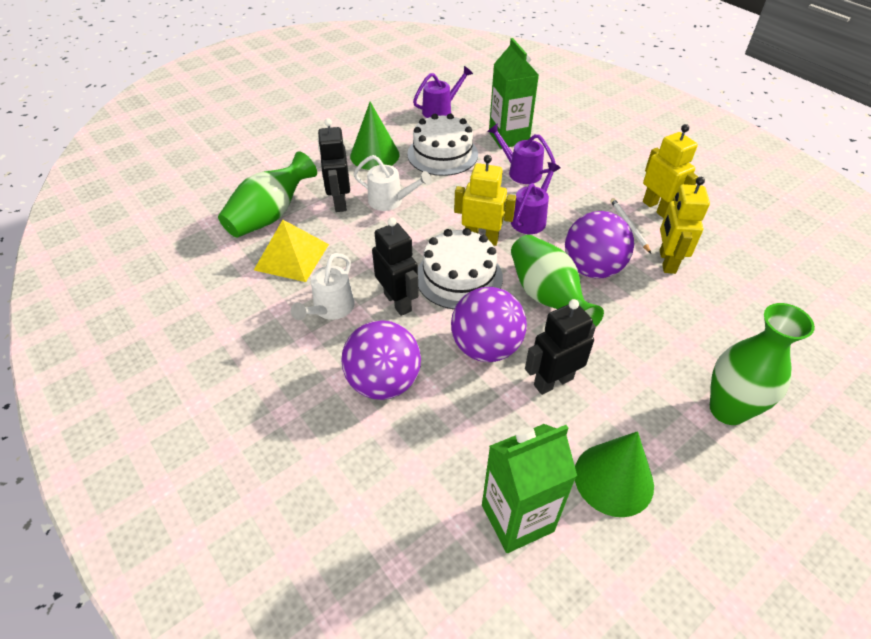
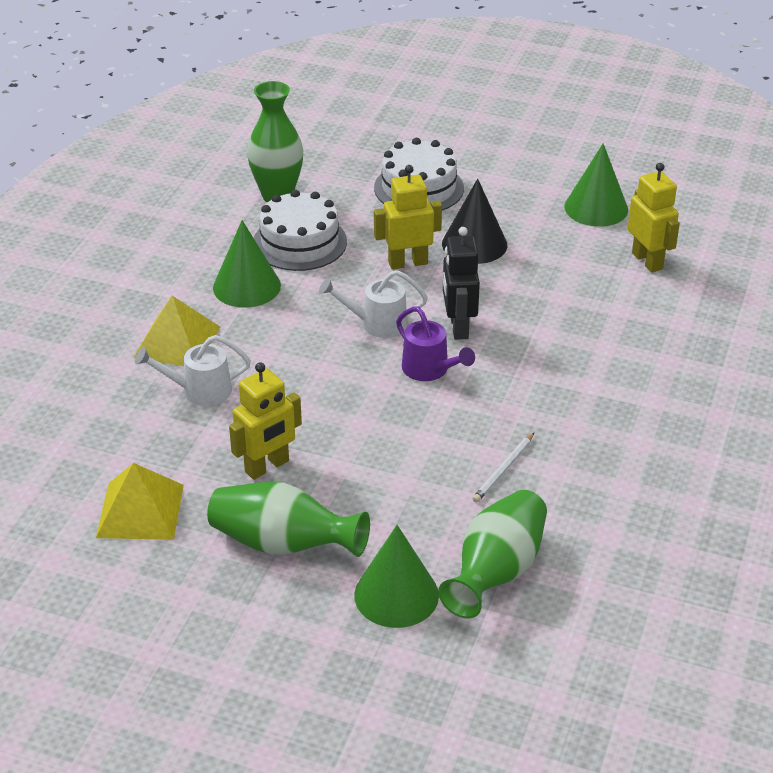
black cone: 0 -> 1
black robot: 3 -> 1
green carton: 2 -> 0
green cone: 2 -> 3
purple ball: 3 -> 0
purple watering can: 3 -> 1
yellow pyramid: 1 -> 2

